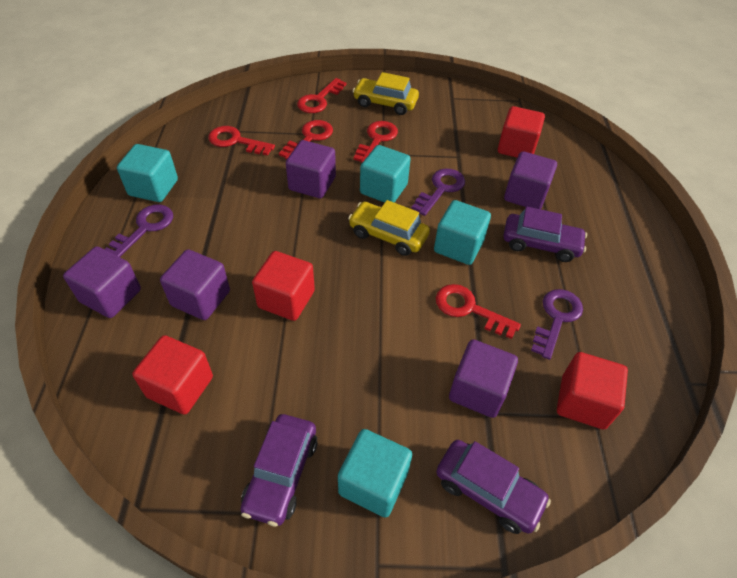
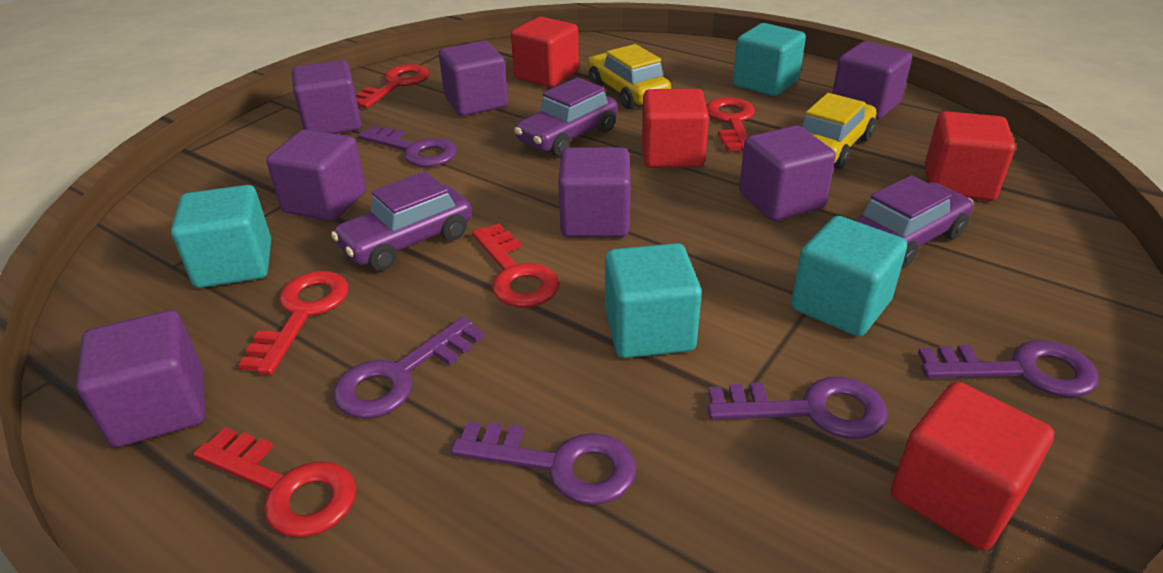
purple cube: 5 -> 7
purple key: 3 -> 5

